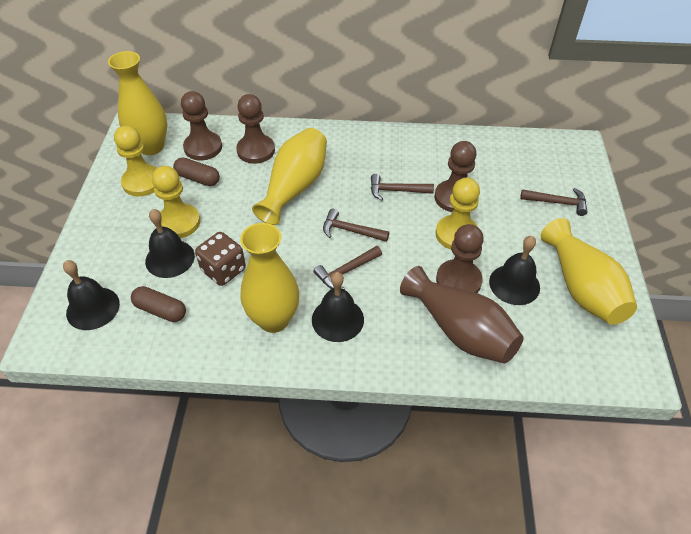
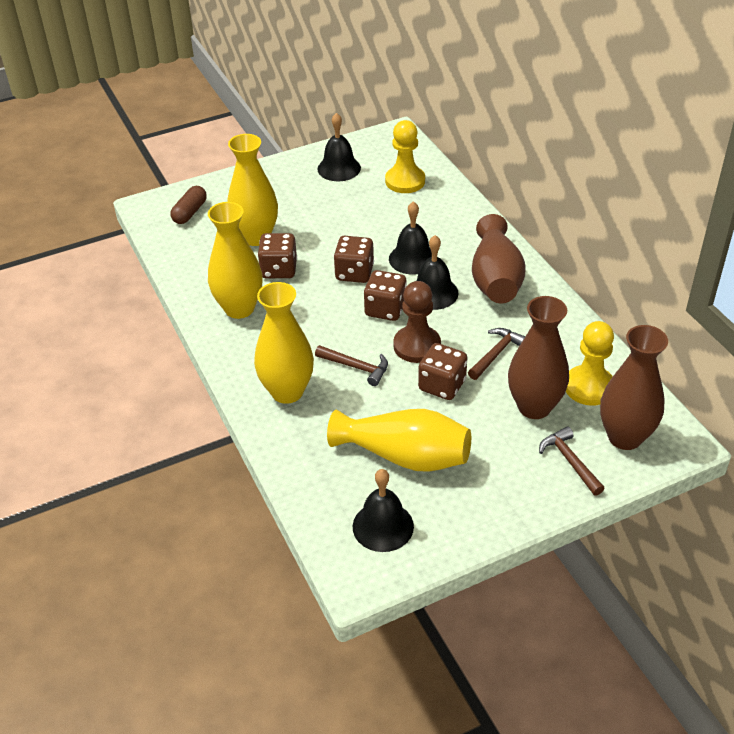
brown capsule: 2 -> 1
brown dice: 1 -> 4
brown hammer: 4 -> 3
brown pawn: 4 -> 1
brown vase: 1 -> 3
yellow pawn: 3 -> 2

